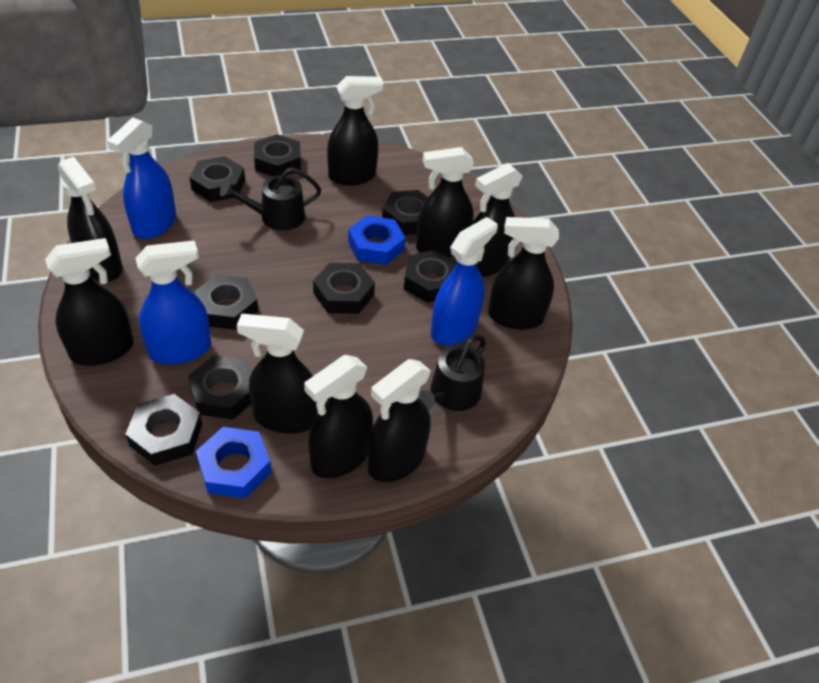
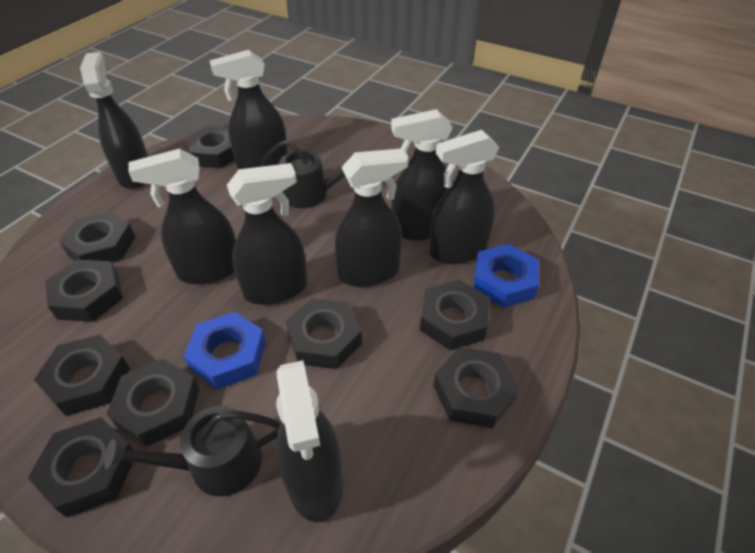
black nut: 8 -> 9
black spray bottle: 9 -> 8
blue spray bottle: 3 -> 0

